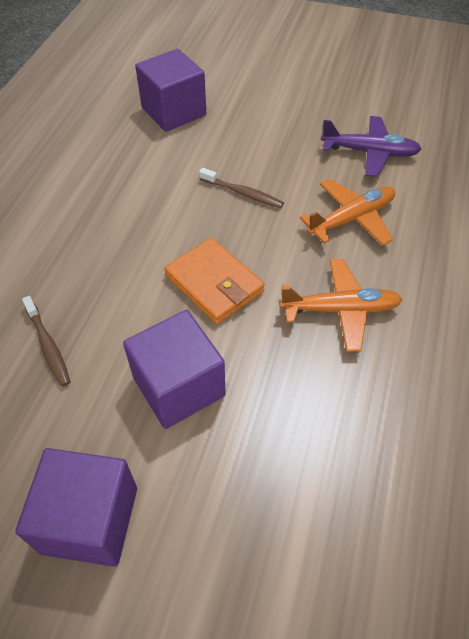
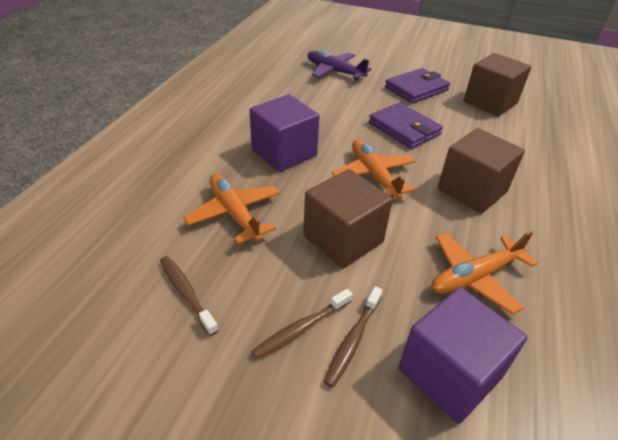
brown cube: 0 -> 3
brown toothbrush: 2 -> 3
orange plane: 2 -> 3
orange wallet: 1 -> 0
purple cube: 3 -> 2
purple wallet: 0 -> 2

